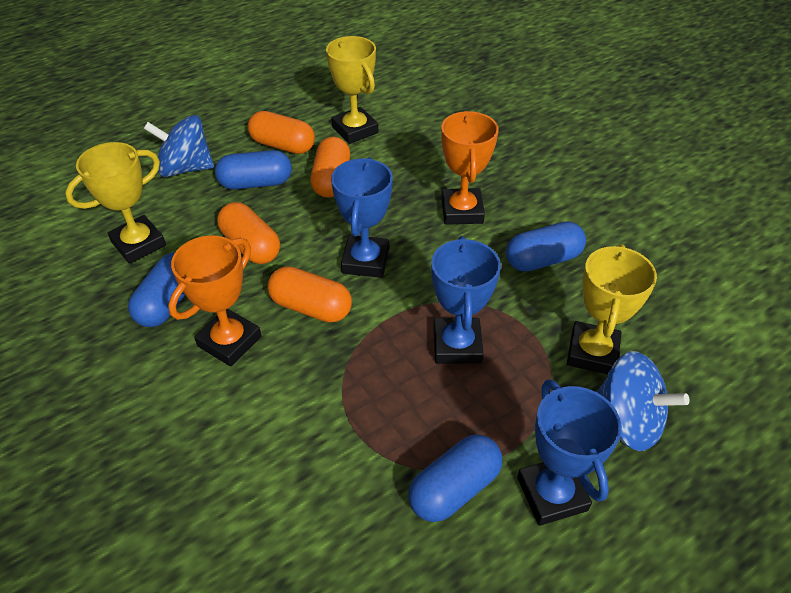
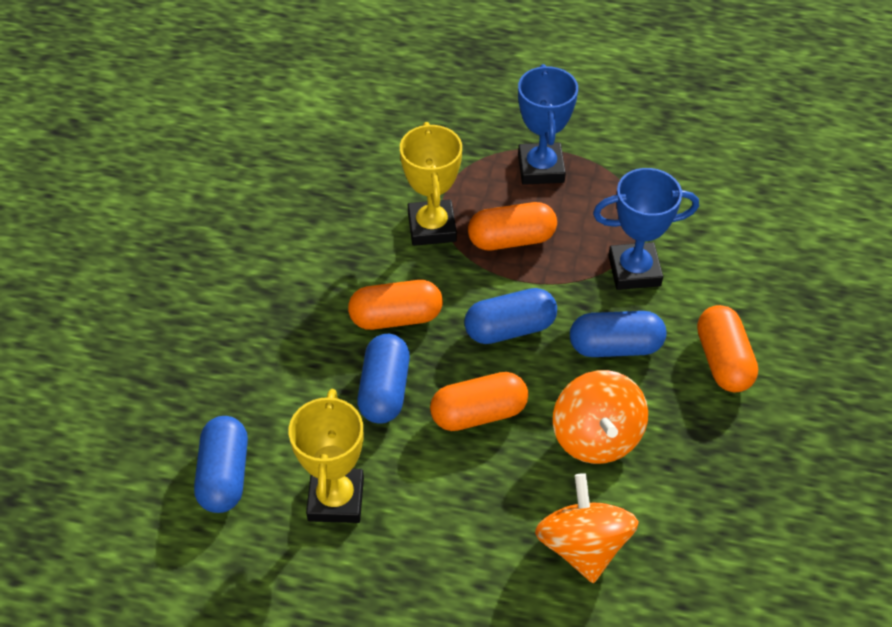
blue spinning top: 2 -> 0
blue trophy: 3 -> 2
orange spinning top: 0 -> 2
orange trophy: 2 -> 0
yellow trophy: 3 -> 2

